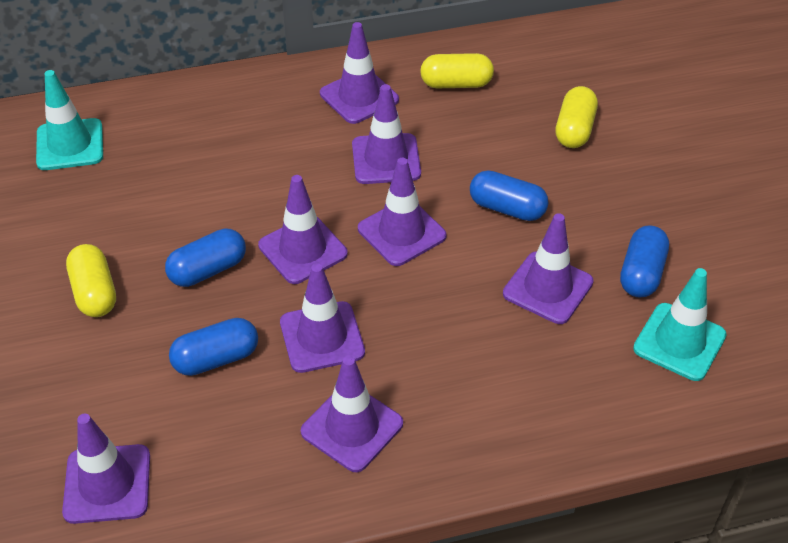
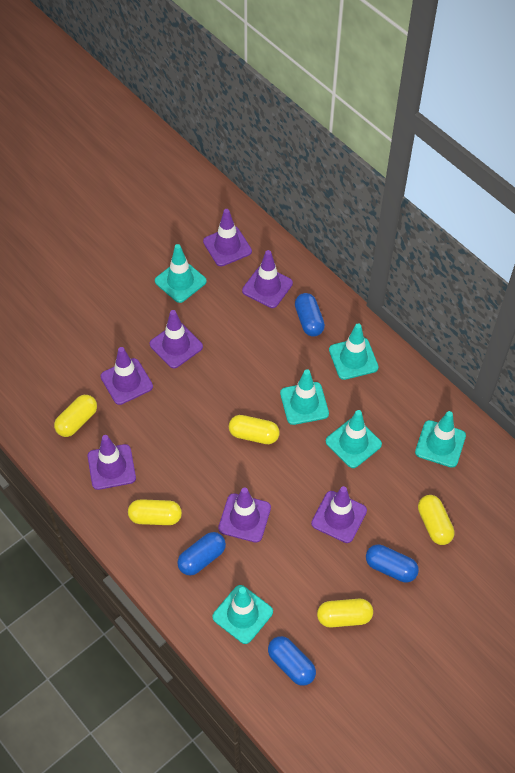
purple traffic cone: 8 -> 7
turquoise traffic cone: 2 -> 6
yellow capsule: 3 -> 5

